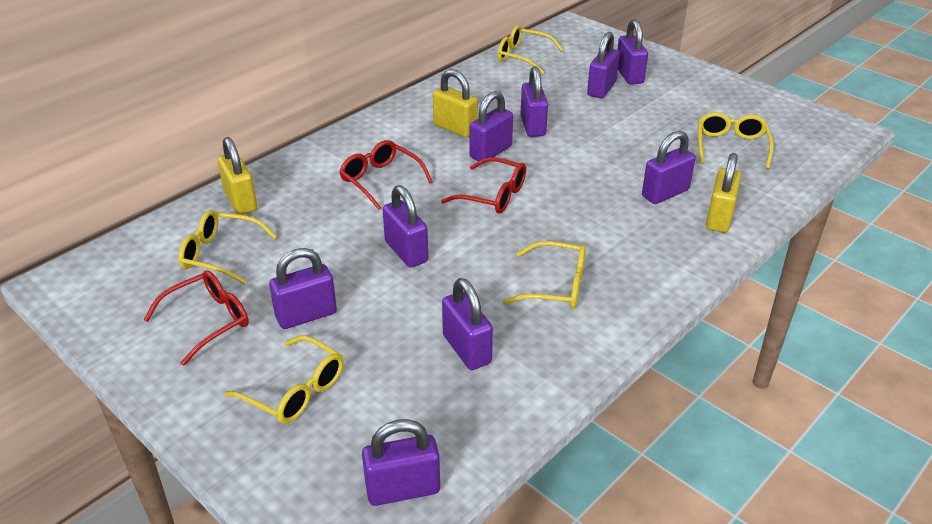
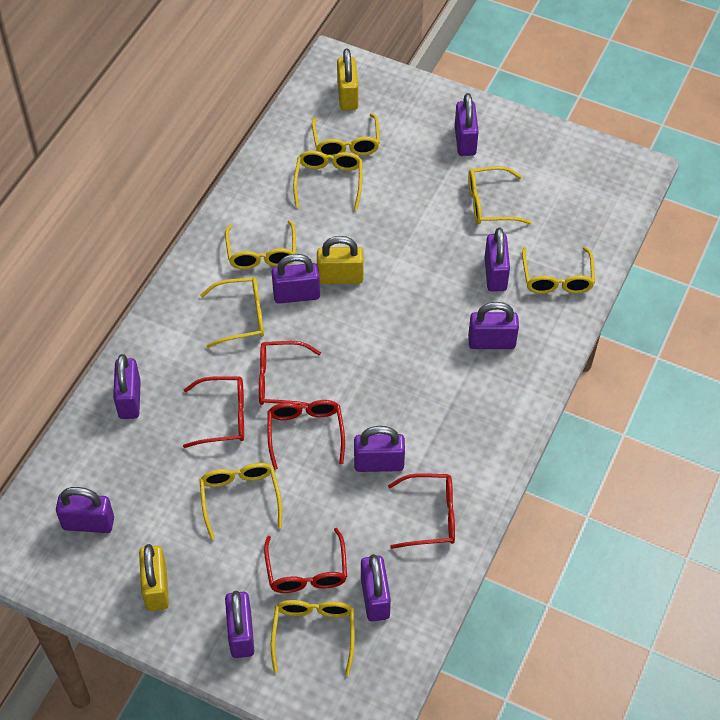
red glasses: 3 -> 5
yellow glasses: 5 -> 8

